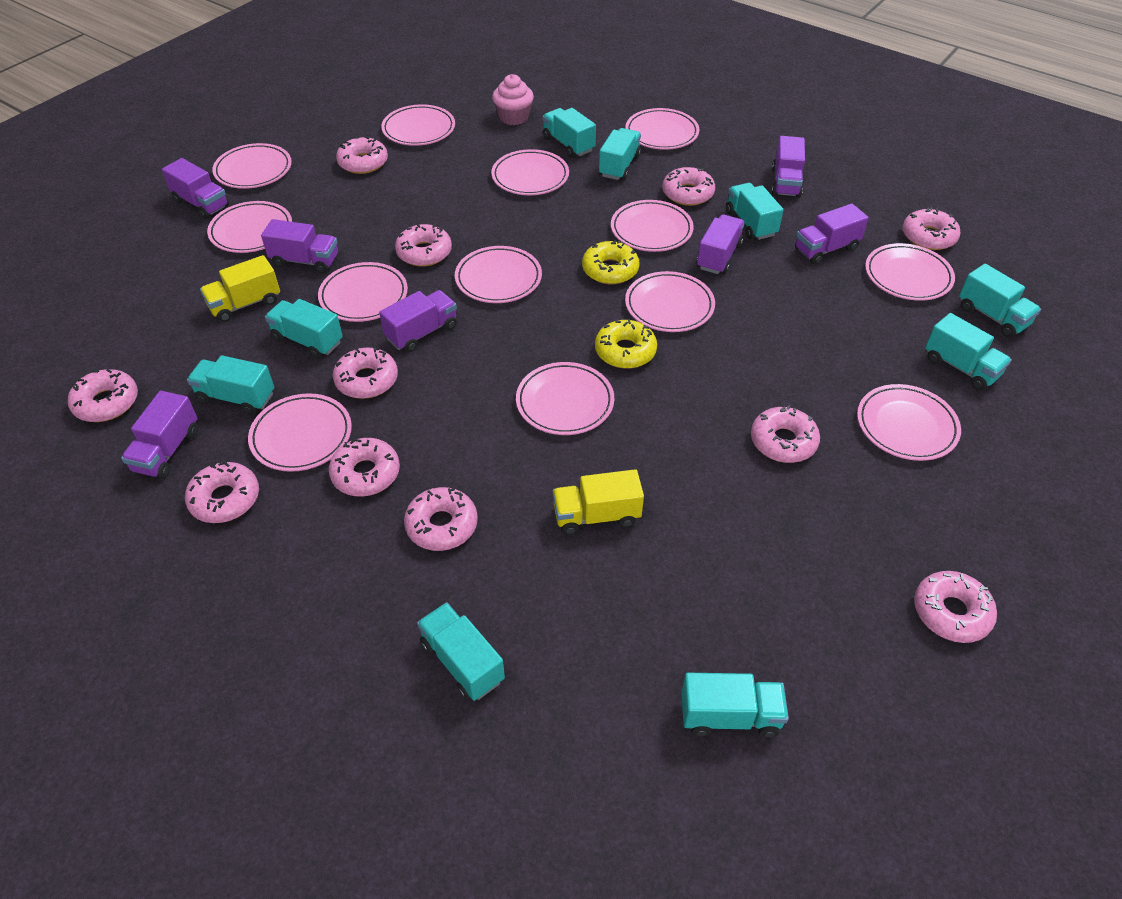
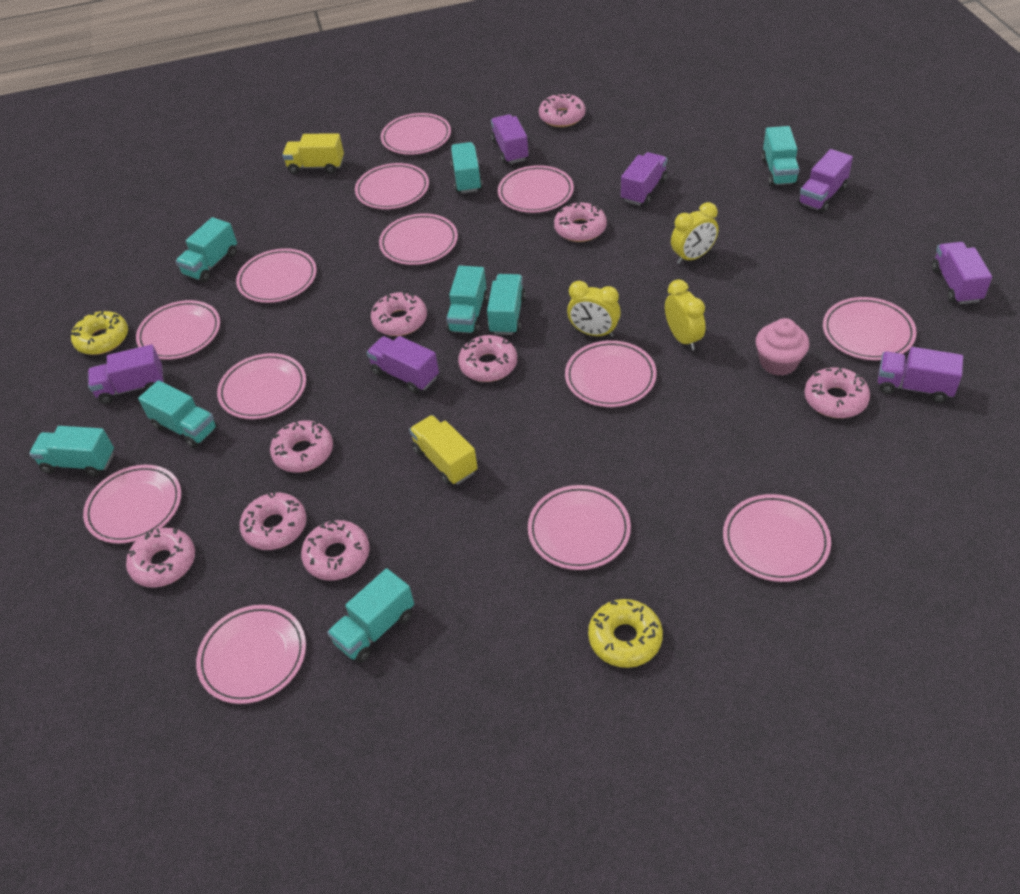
pink donut: 11 -> 9
turquoise truck: 9 -> 8
yellow clock: 0 -> 3

